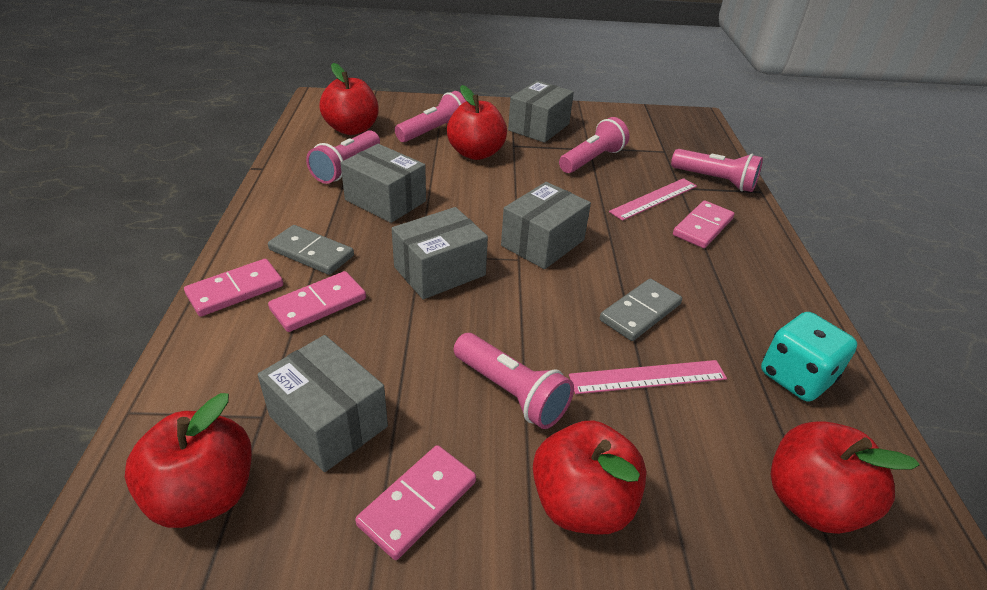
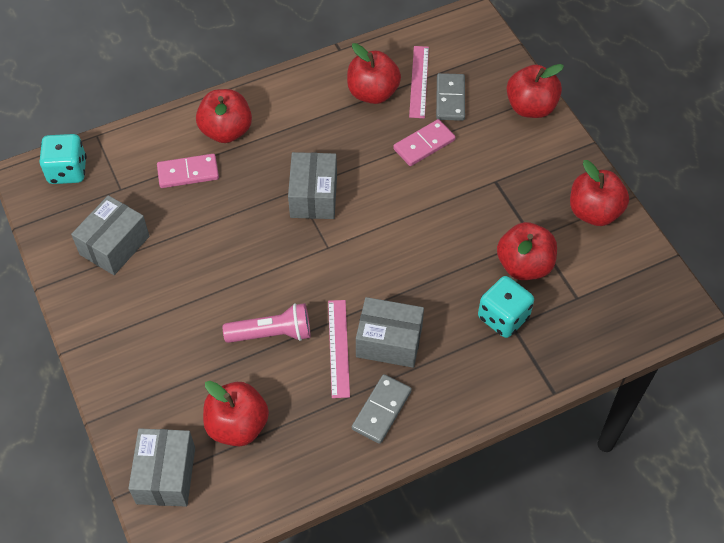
grey box: 5 -> 4
pink domino: 4 -> 2
pink flashlight: 5 -> 1
red apple: 5 -> 6
turquoise dice: 1 -> 2

